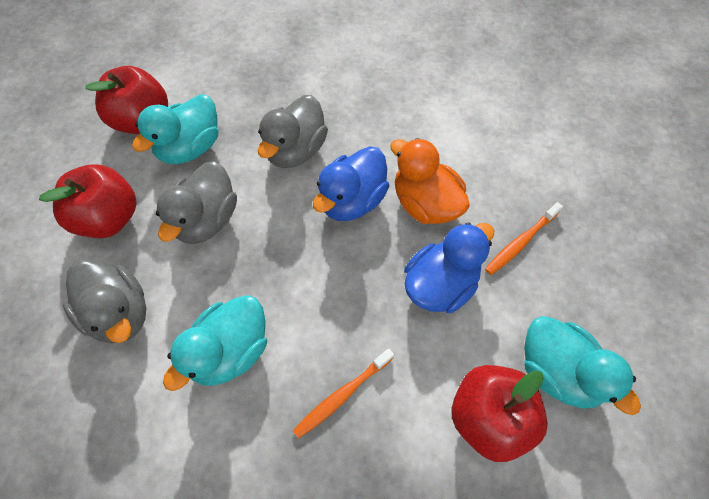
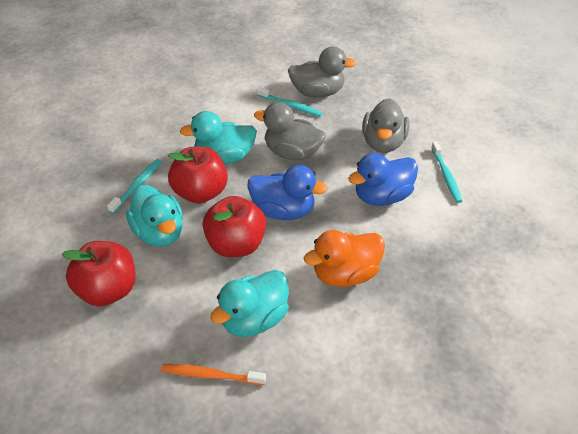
orange toothbrush: 2 -> 1
turquoise toothbrush: 0 -> 3

